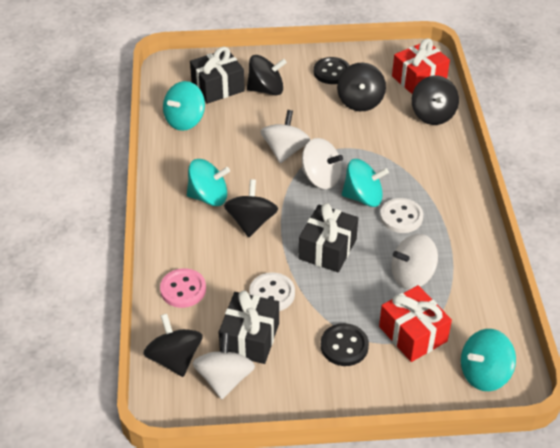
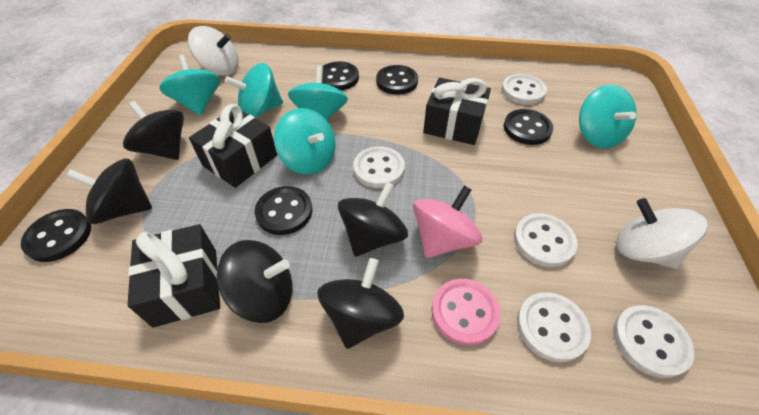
black button: 2 -> 5
pink spinning top: 0 -> 1
red gift: 2 -> 0
turquoise spinning top: 4 -> 5
white button: 2 -> 5
white spinning top: 4 -> 2

